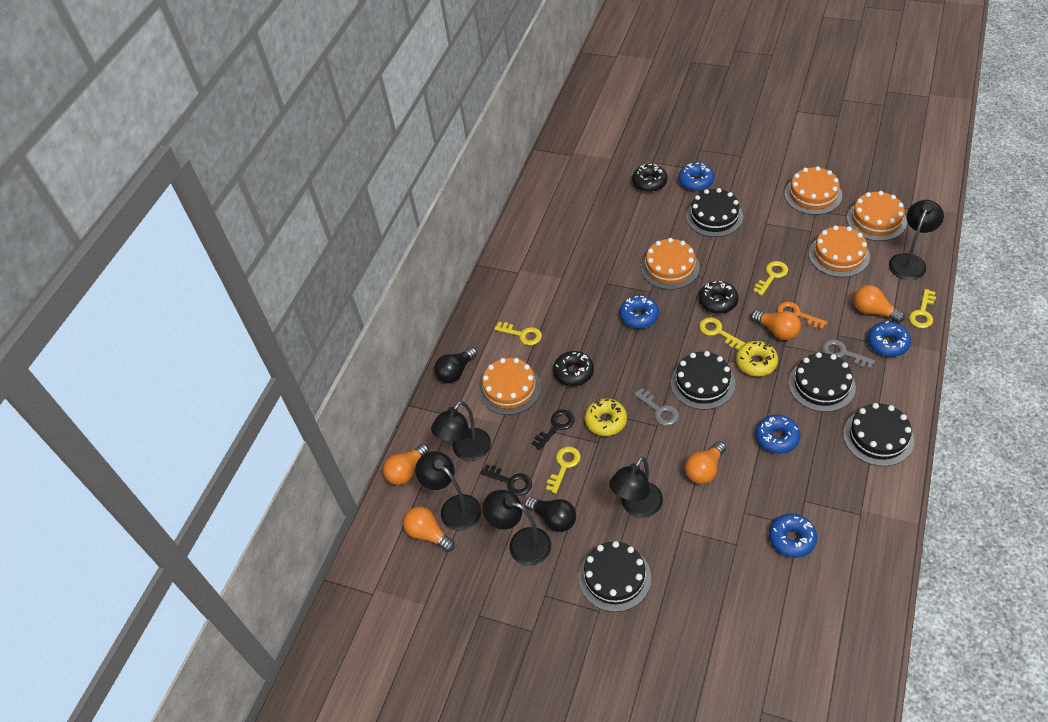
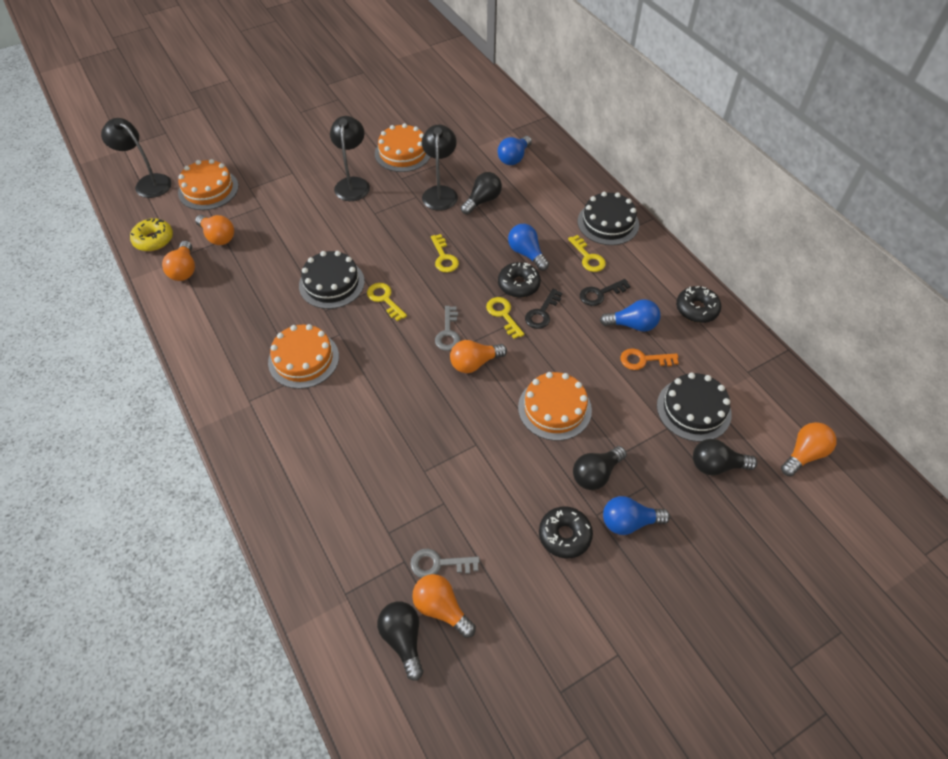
black cake: 5 -> 3
black lamp: 5 -> 3
black light bulb: 2 -> 4
blue donut: 5 -> 0
blue light bulb: 0 -> 4
orange cake: 5 -> 4
yellow donut: 2 -> 1
yellow key: 5 -> 4

